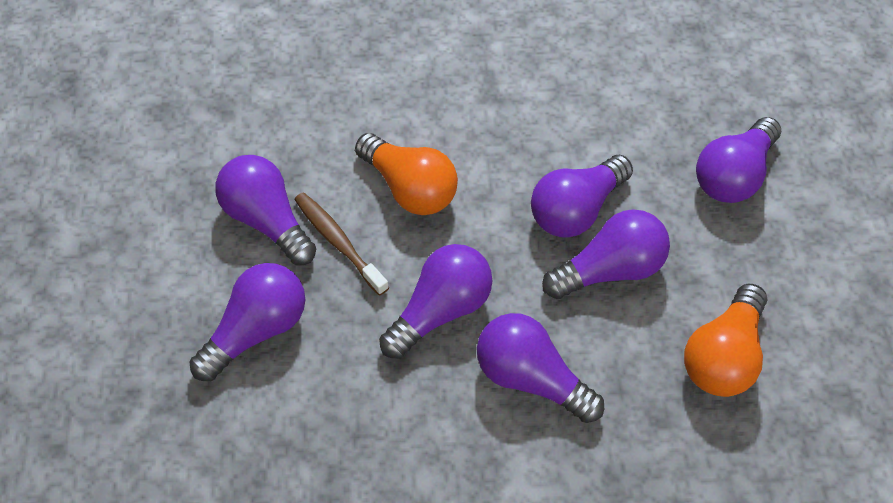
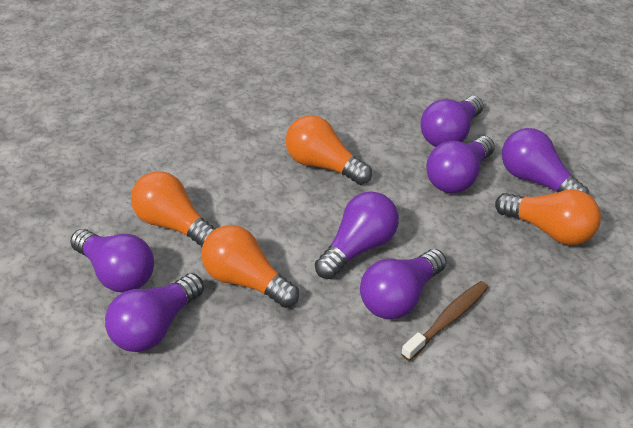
orange light bulb: 2 -> 4

